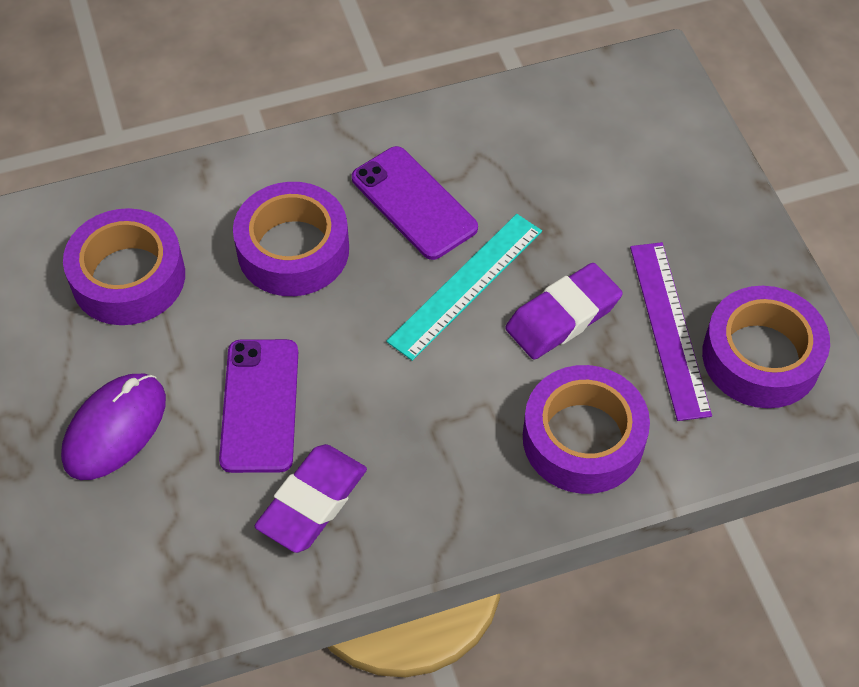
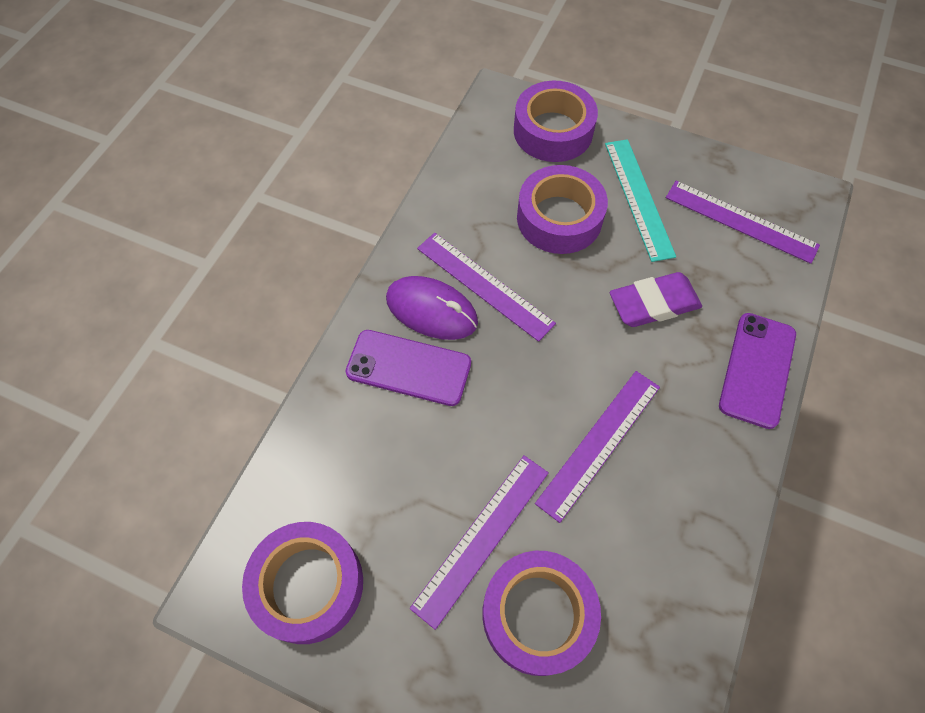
purple eraser: 2 -> 1
purple ruler: 1 -> 4

